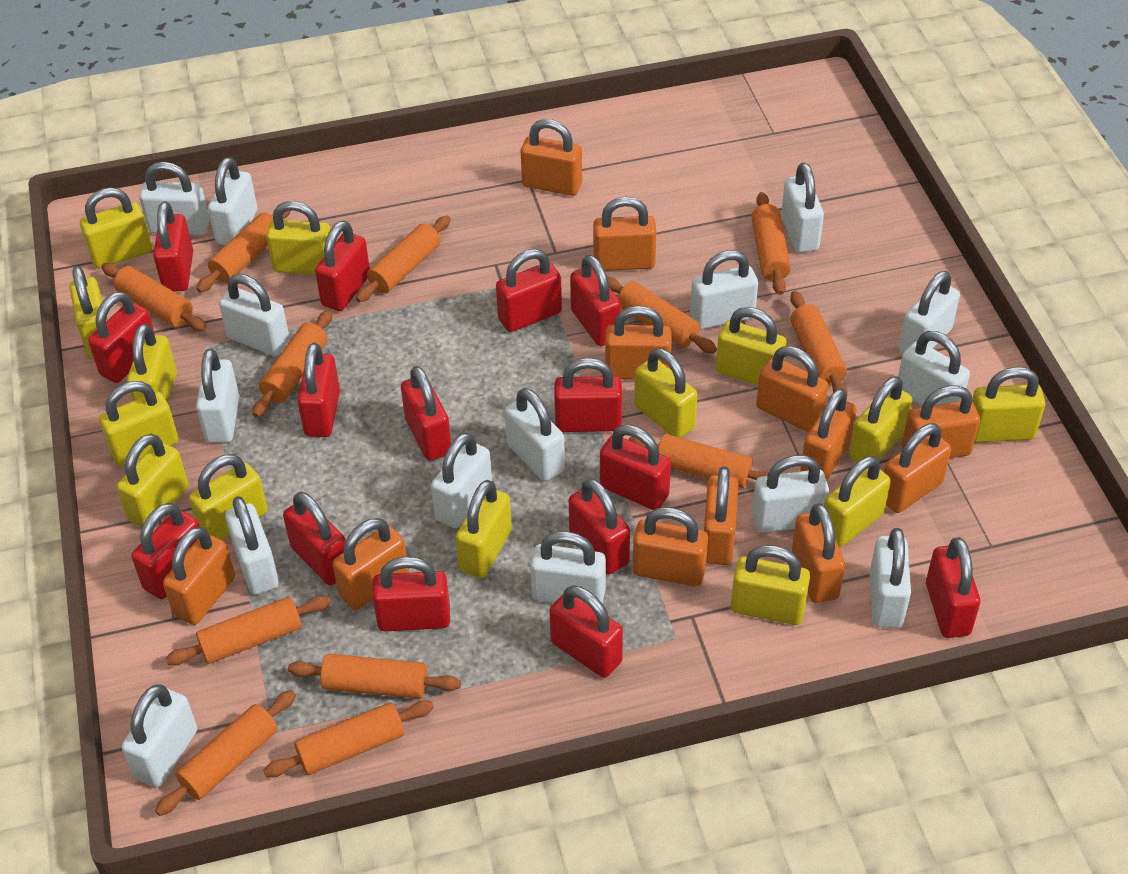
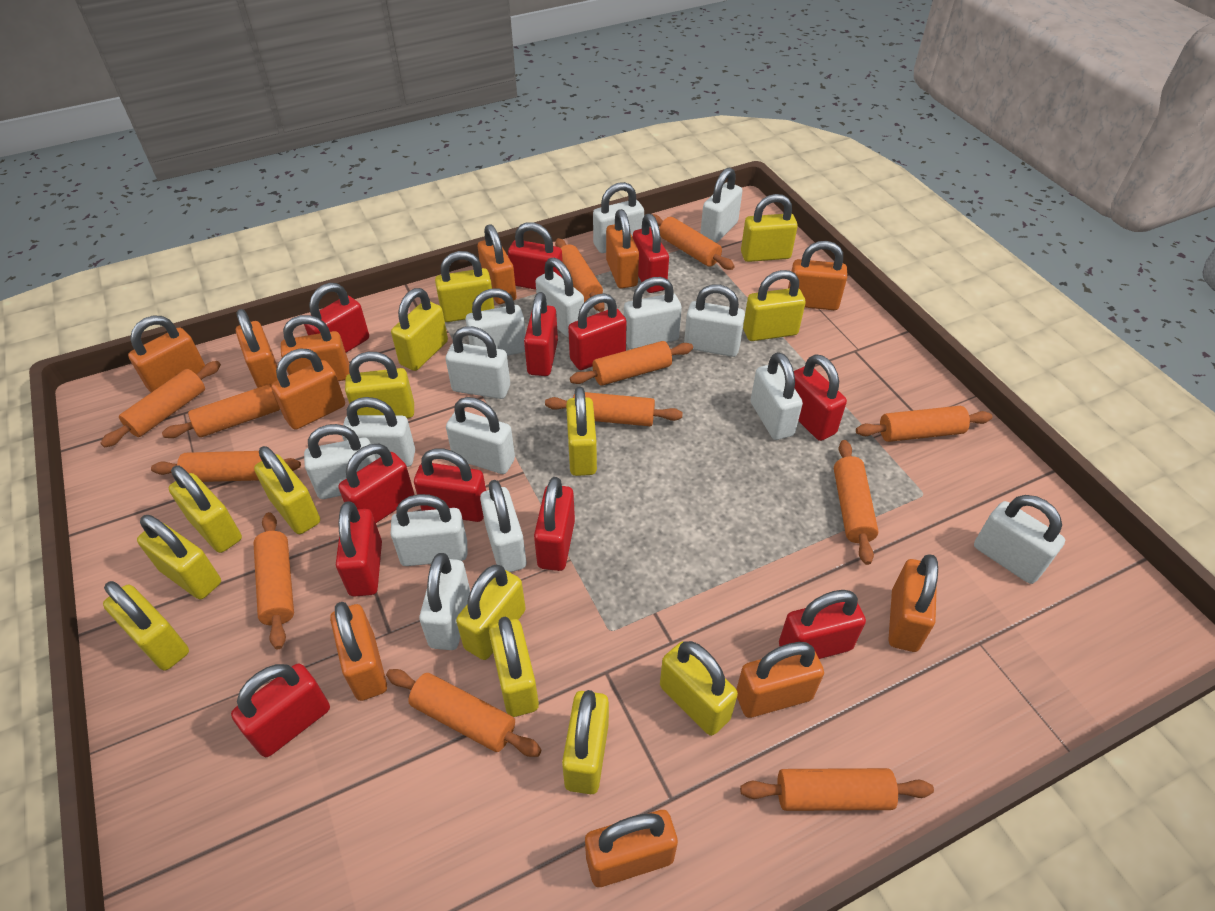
orange padlock: 12 -> 11
red padlock: 15 -> 12

